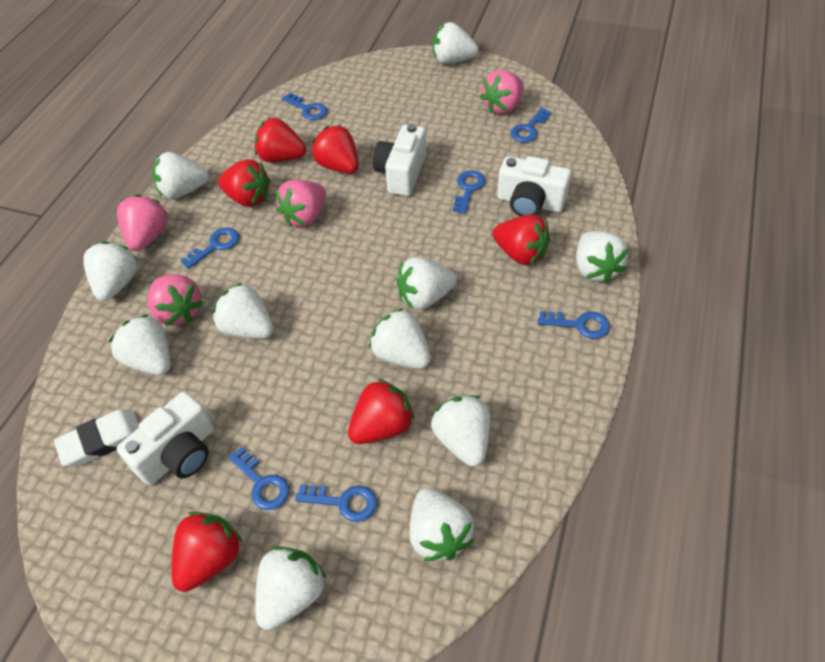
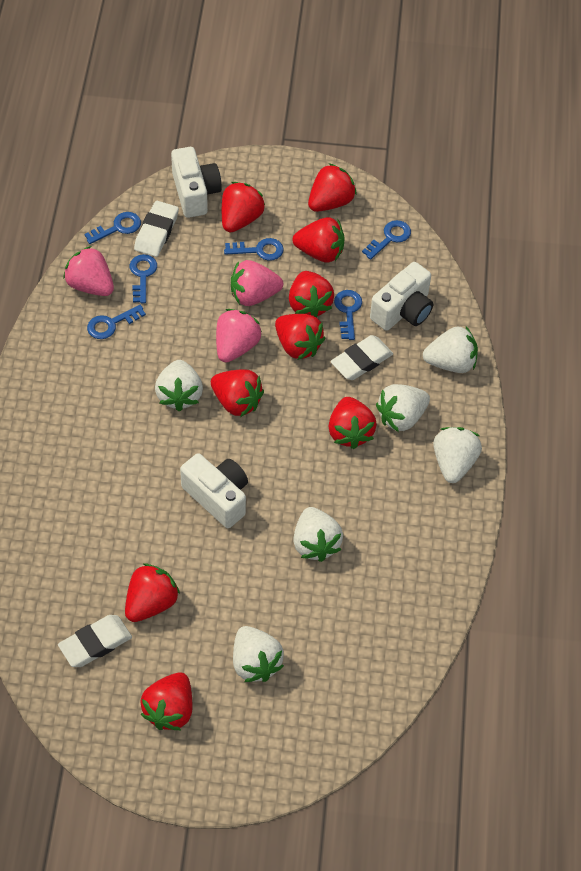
blue key: 7 -> 6
pink strawberry: 4 -> 3
red strawberry: 6 -> 9
white eraser: 1 -> 3
white strawberry: 11 -> 6

